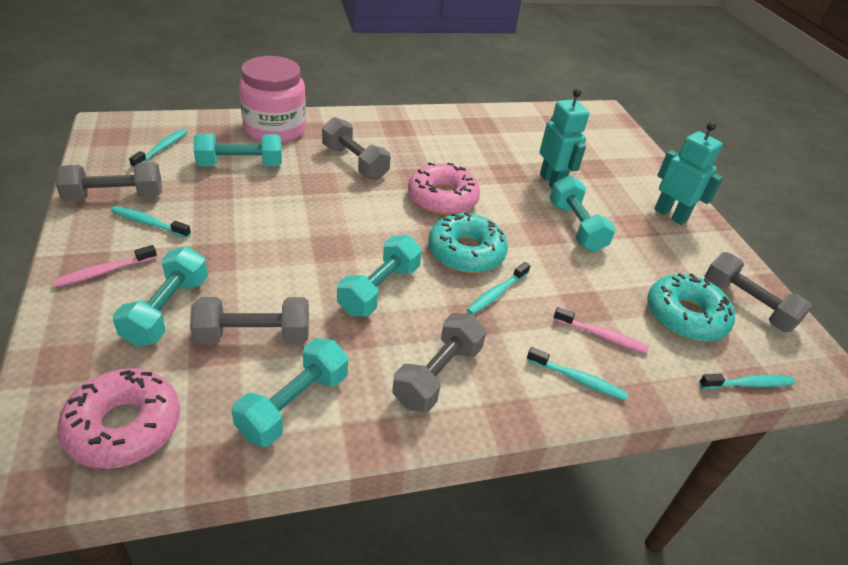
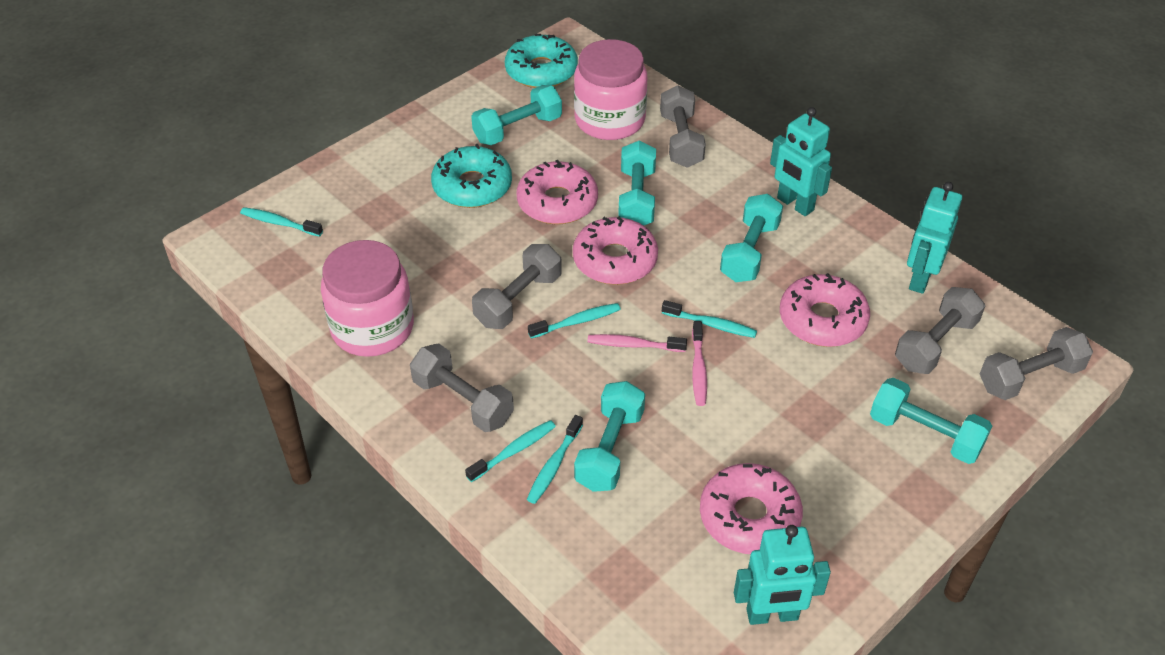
pink donut: 2 -> 4
pink jar: 1 -> 2
turquoise robot: 2 -> 3

